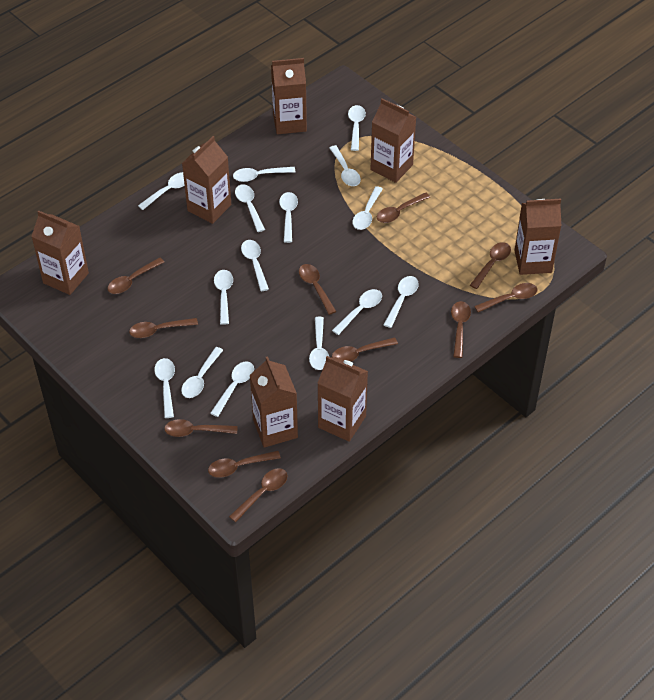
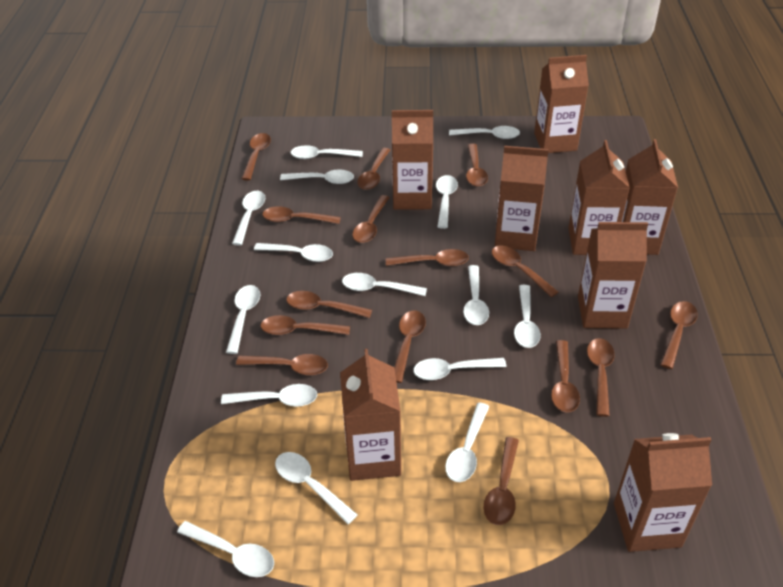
brown carton: 7 -> 8
brown spoon: 11 -> 15

